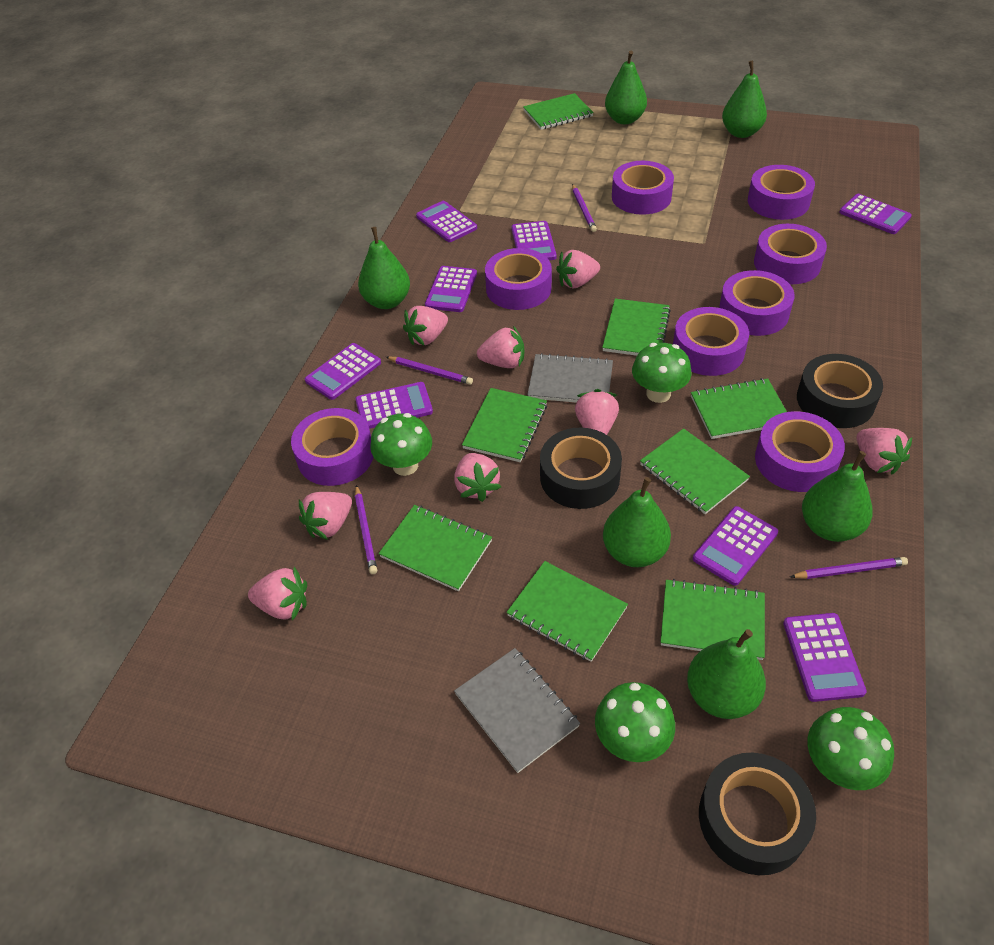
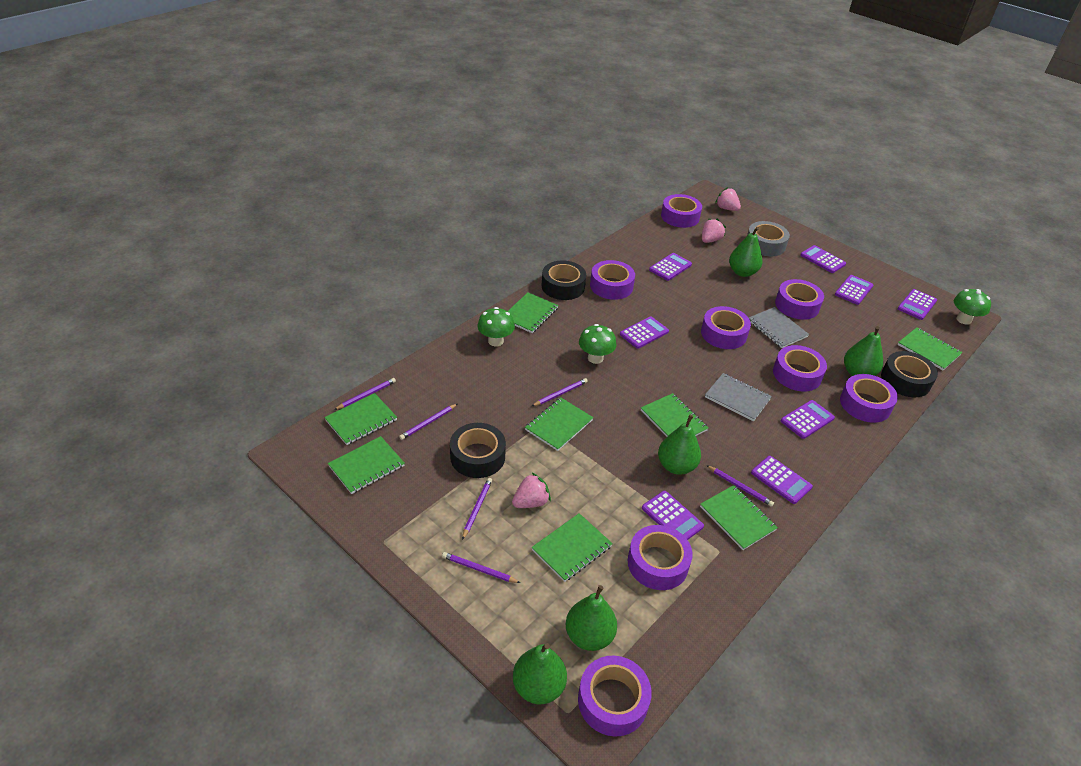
green mushroom: 4 -> 3
green pear: 6 -> 5
grey tape: 0 -> 1
pink strawberry: 8 -> 3
purple pencil: 4 -> 6

